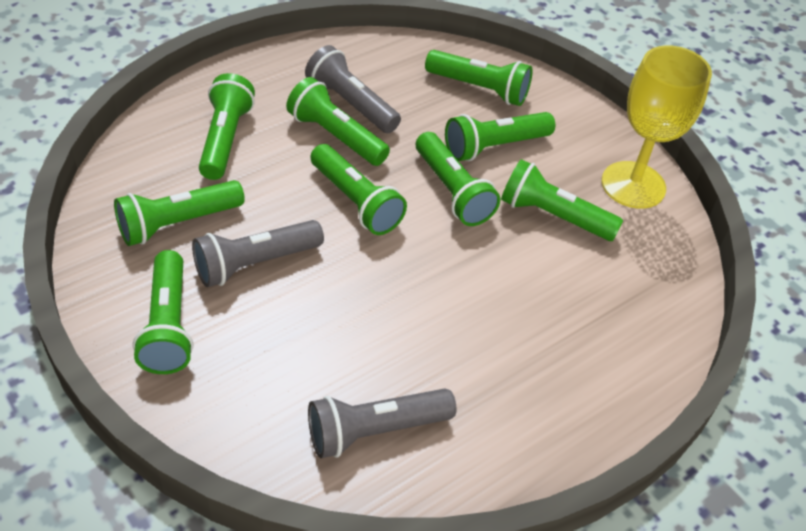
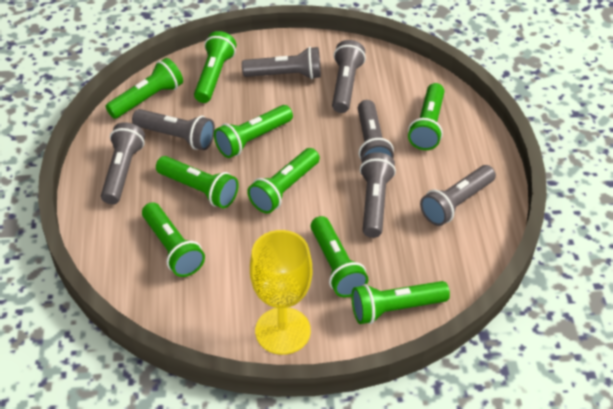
grey flashlight: 3 -> 7

